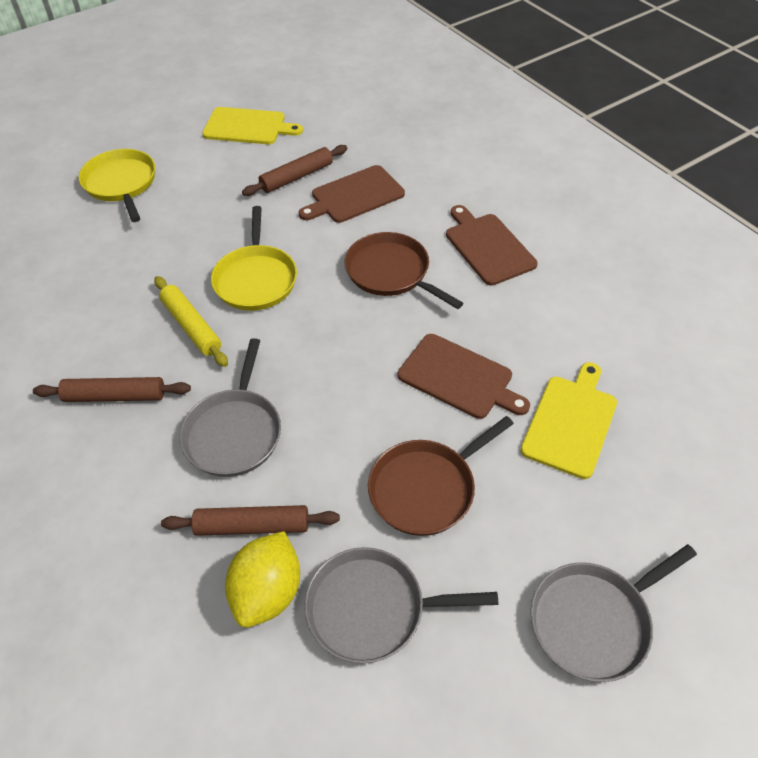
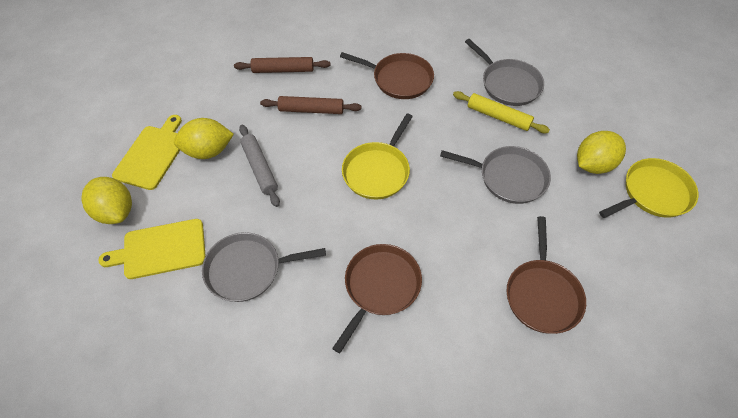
brown cutting board: 3 -> 0
brown pan: 2 -> 3
brown rolling pin: 3 -> 2
grey rolling pin: 0 -> 1
yellow lemon: 1 -> 3

